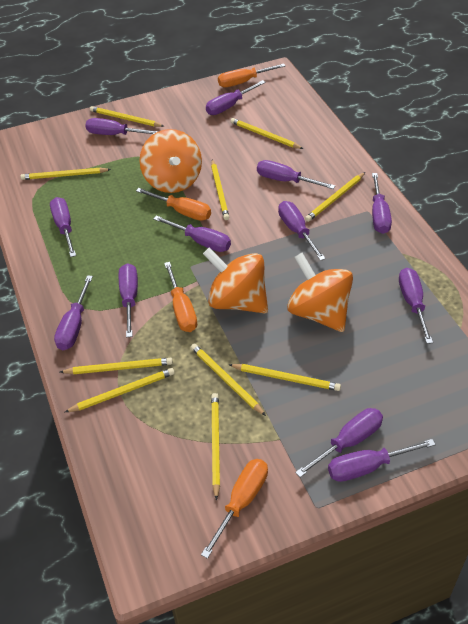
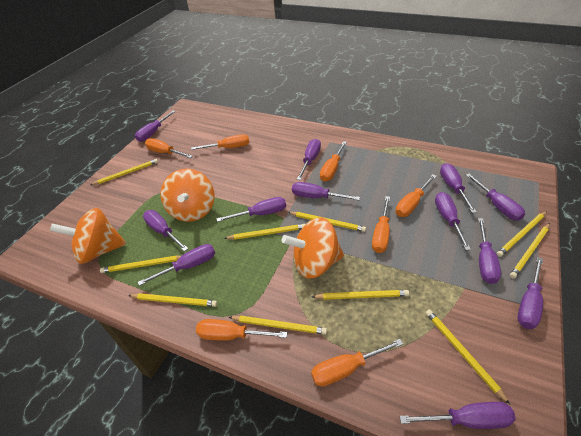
orange screwdriver: 4 -> 7

